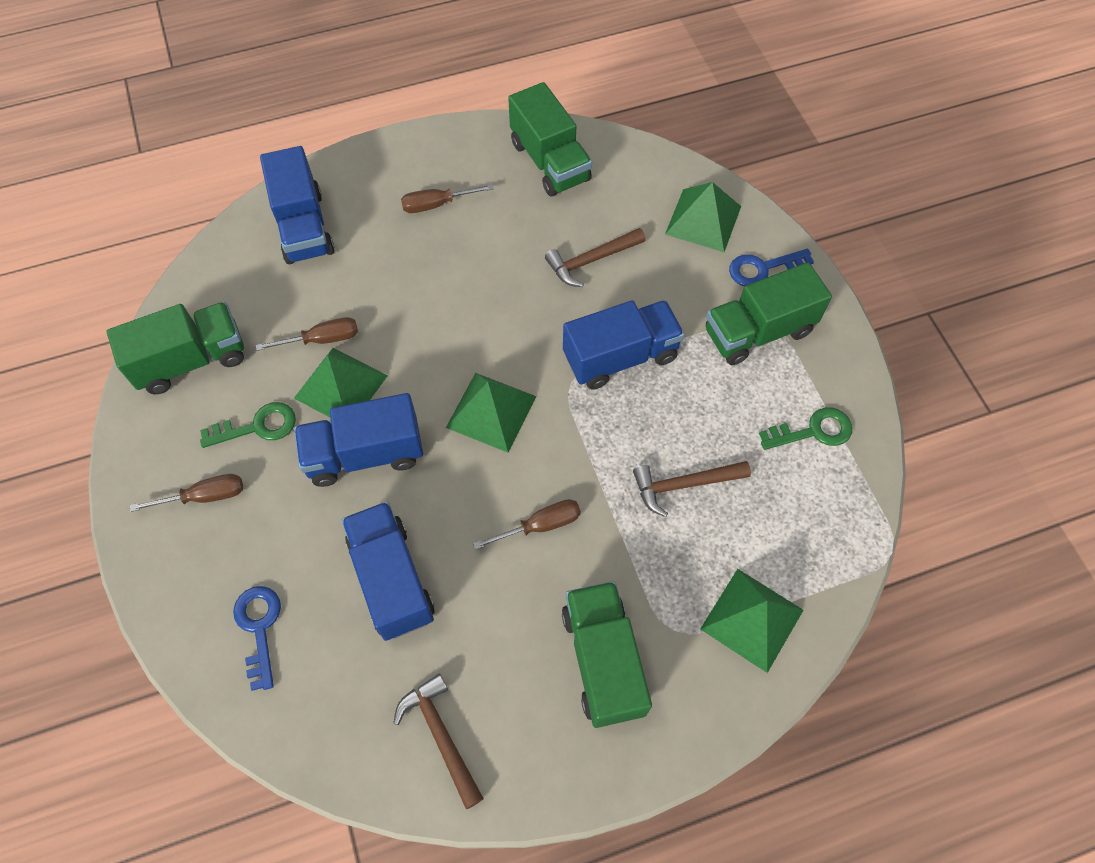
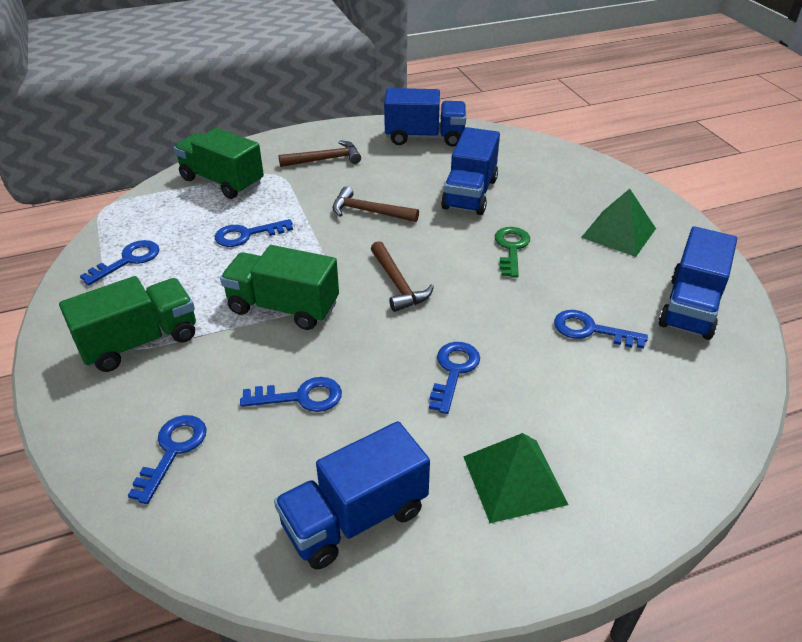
blue key: 2 -> 6
brown screwdriver: 4 -> 0
green key: 2 -> 1
green pyramid: 4 -> 2
green truck: 4 -> 3

